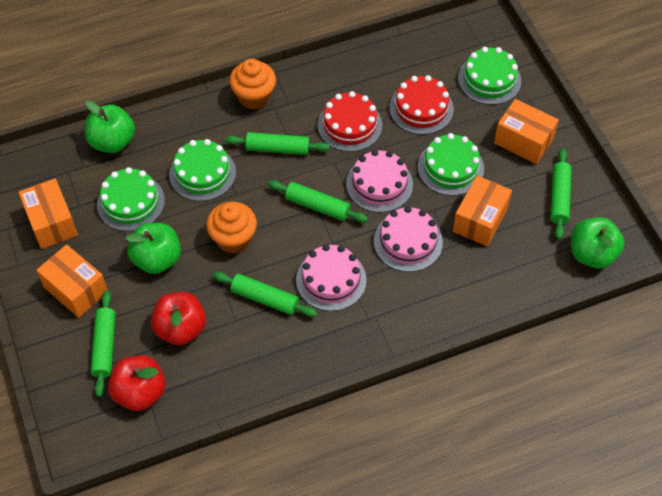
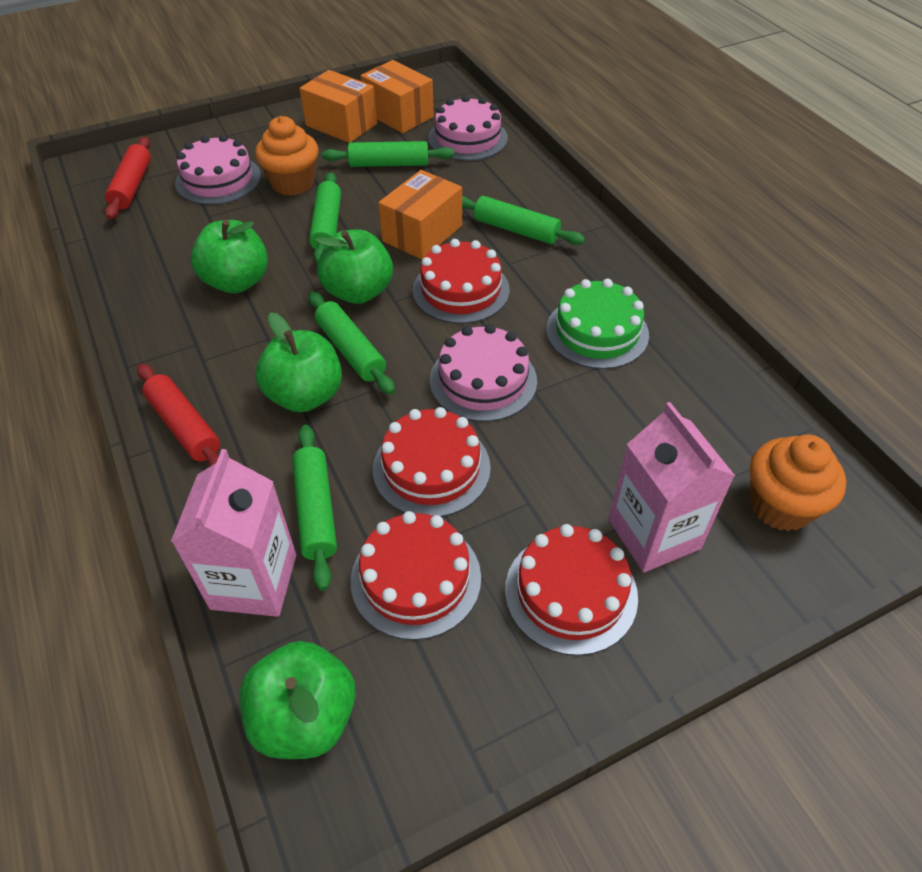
green apple: 3 -> 4
green cake: 4 -> 1
orange box: 4 -> 3
pink carton: 0 -> 2
red apple: 2 -> 0
red cake: 2 -> 4
red rolling pin: 0 -> 2

